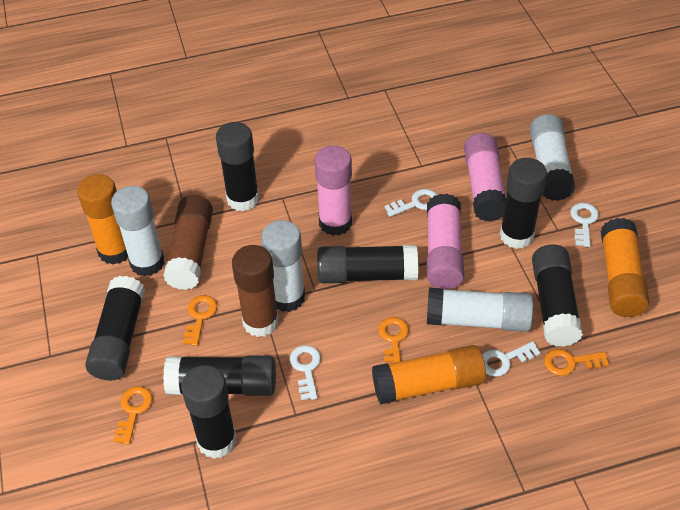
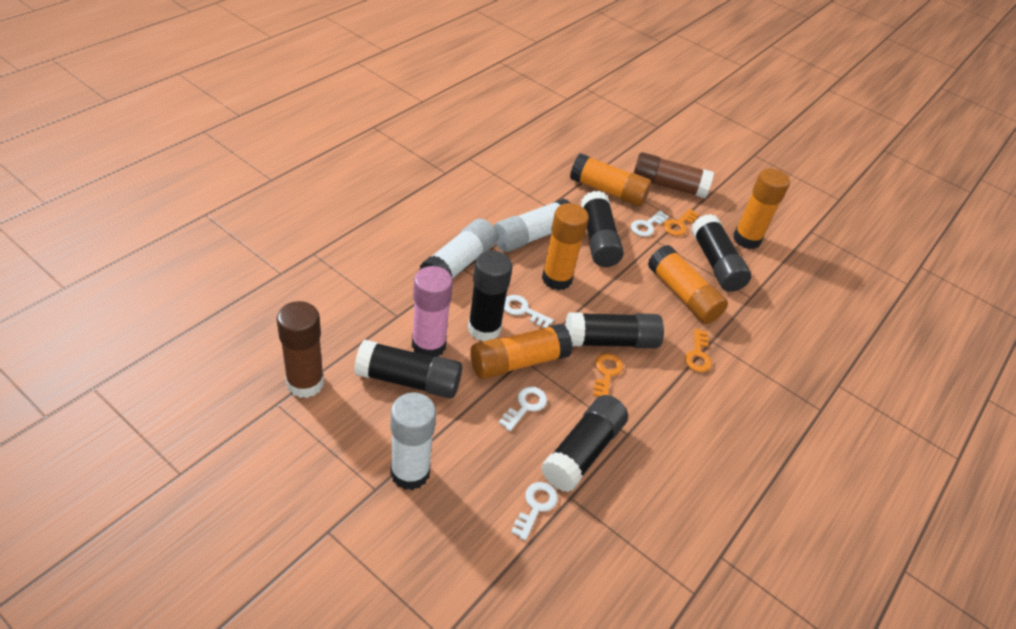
black glue stick: 7 -> 6
orange glue stick: 3 -> 5
orange key: 4 -> 3
pink glue stick: 3 -> 1
white glue stick: 4 -> 3

